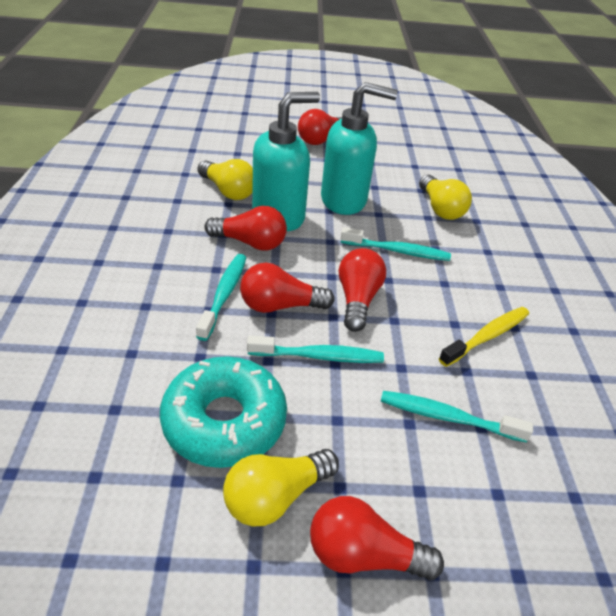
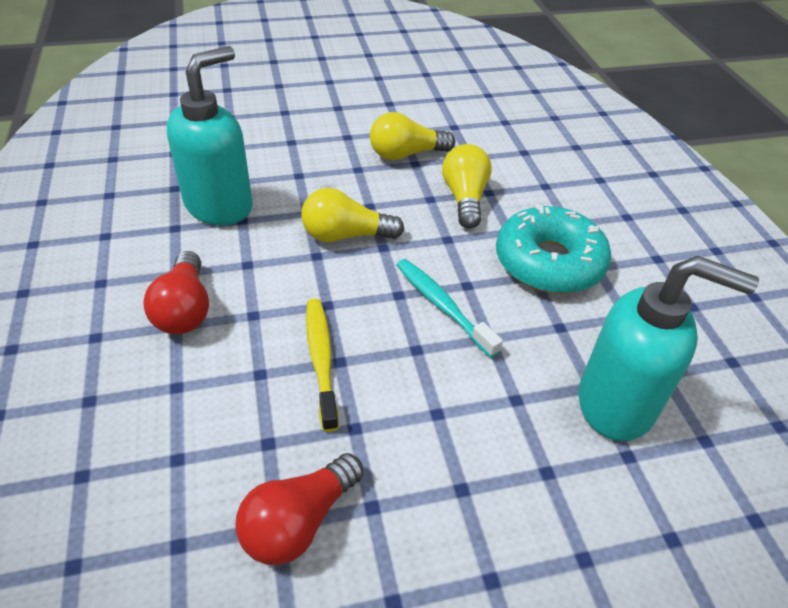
red light bulb: 5 -> 2
turquoise toothbrush: 4 -> 1

